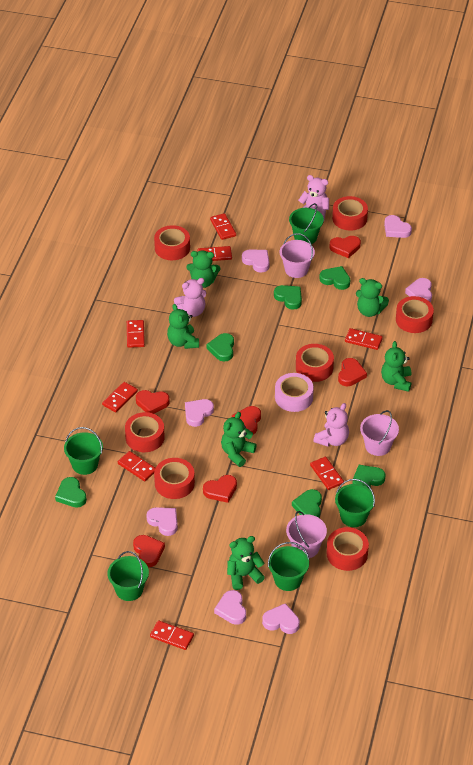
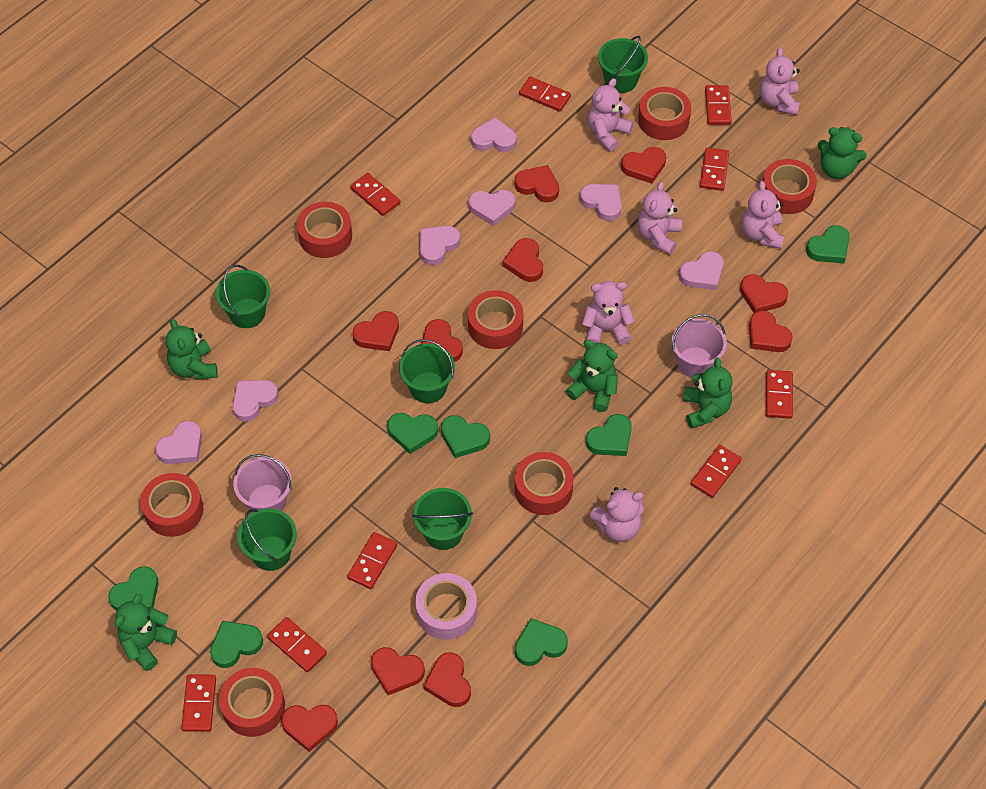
green heart: 6 -> 7
green teddy bear: 6 -> 5
pink bucket: 3 -> 2
pink teddy bear: 3 -> 6
red domino: 8 -> 9
red heart: 6 -> 10

